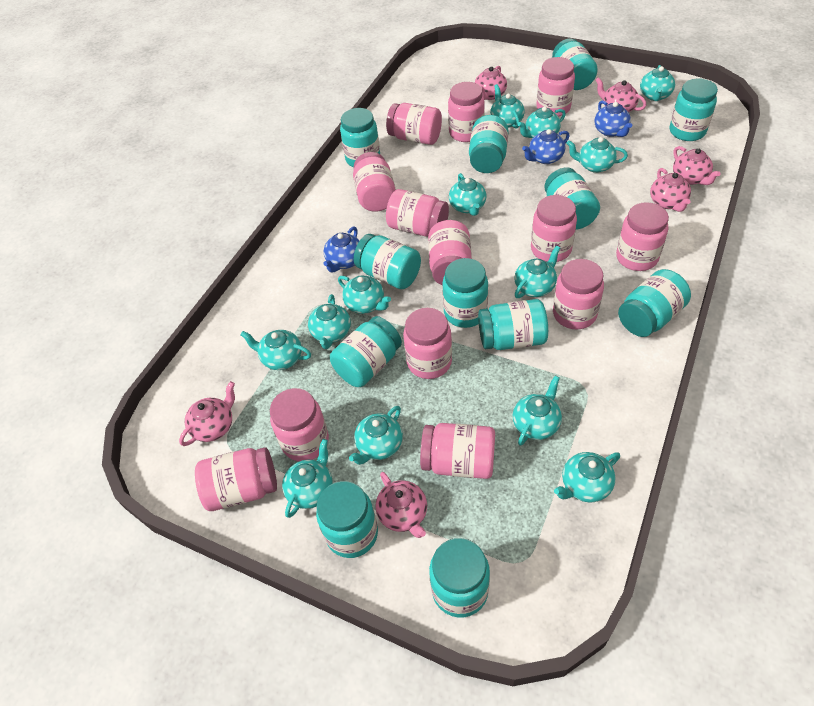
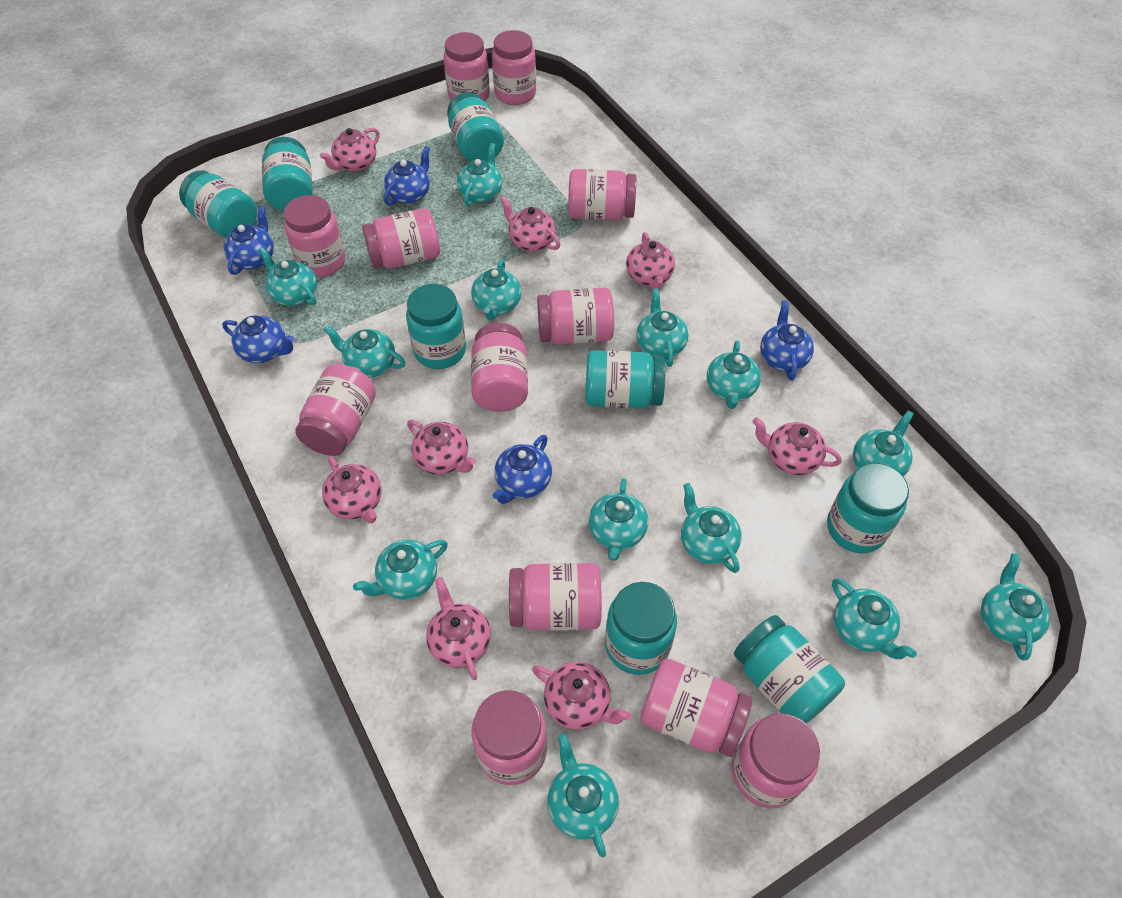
blue teapot: 3 -> 5
pink jar: 13 -> 12
pink teapot: 6 -> 8
turquoise jar: 12 -> 8

